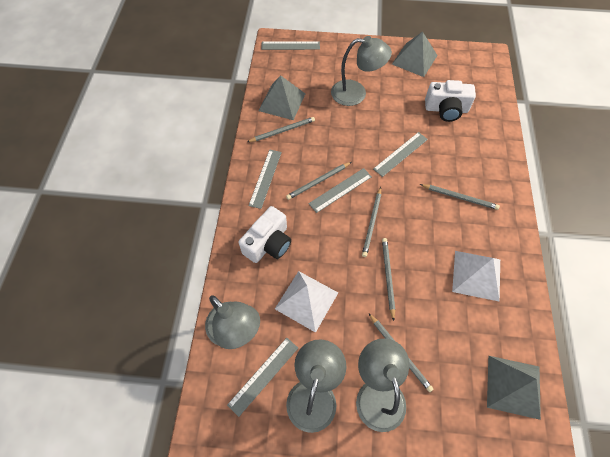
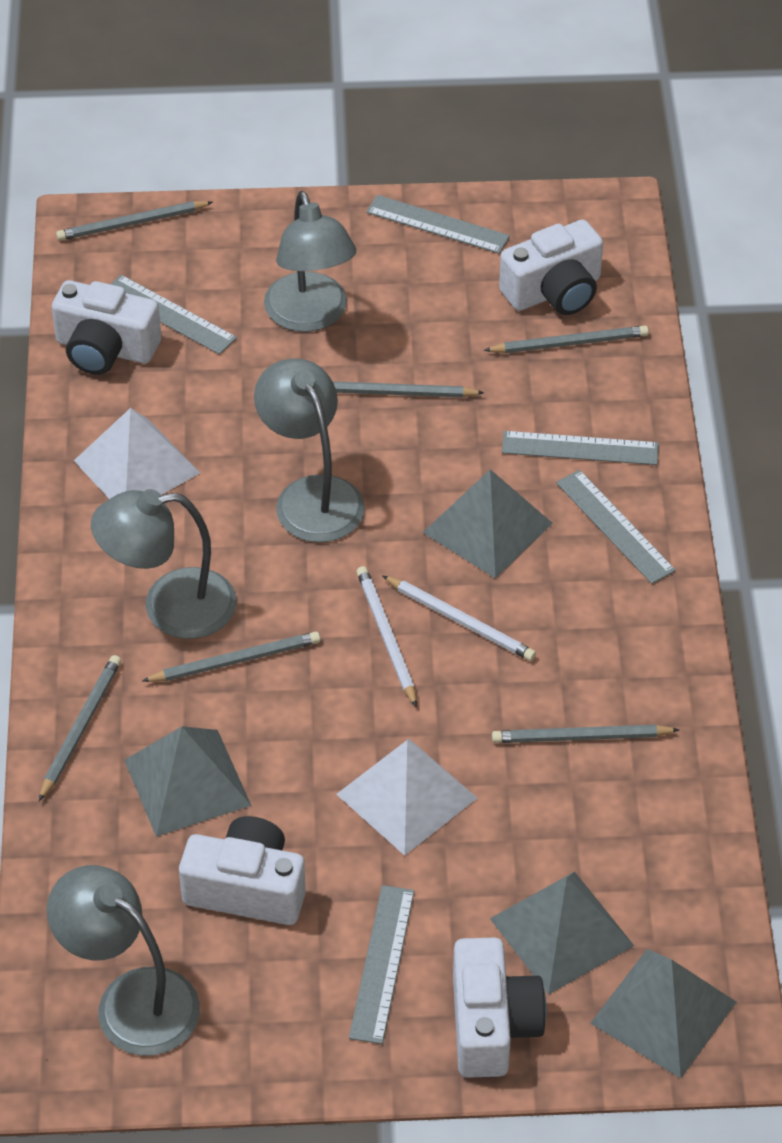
grey pyramid: 3 -> 4
white camera: 2 -> 4
white pencil: 0 -> 2

